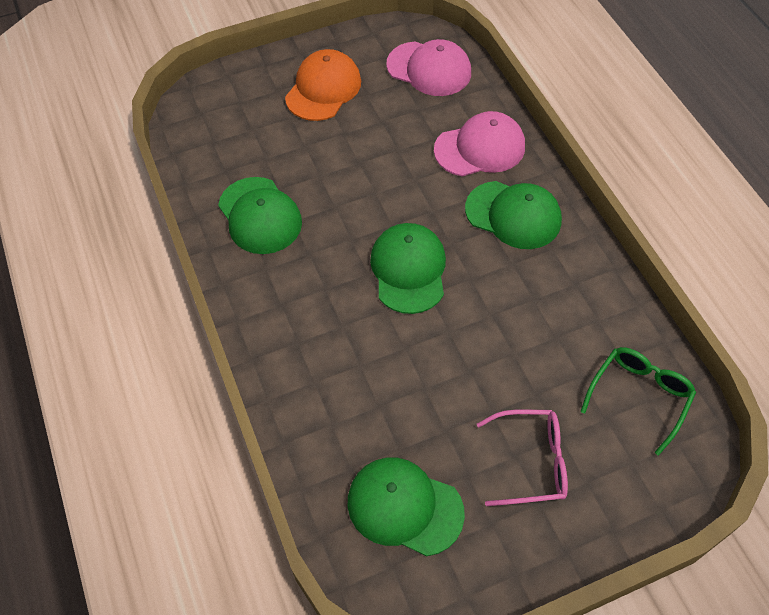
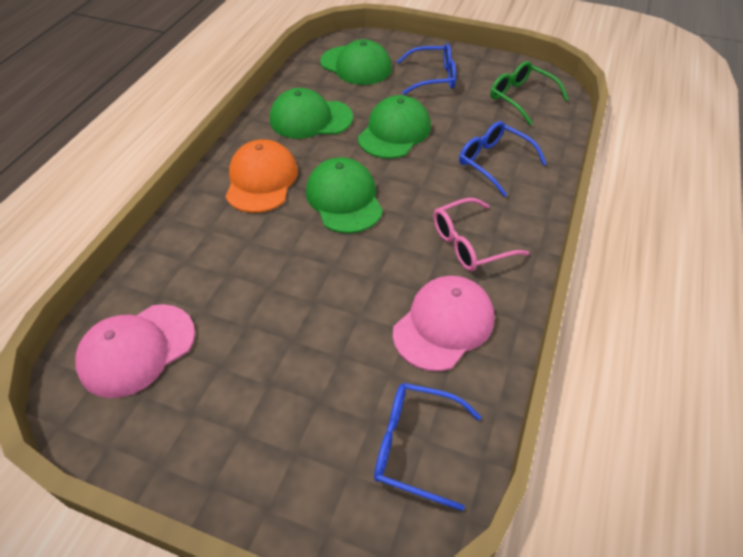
blue glasses: 0 -> 3

